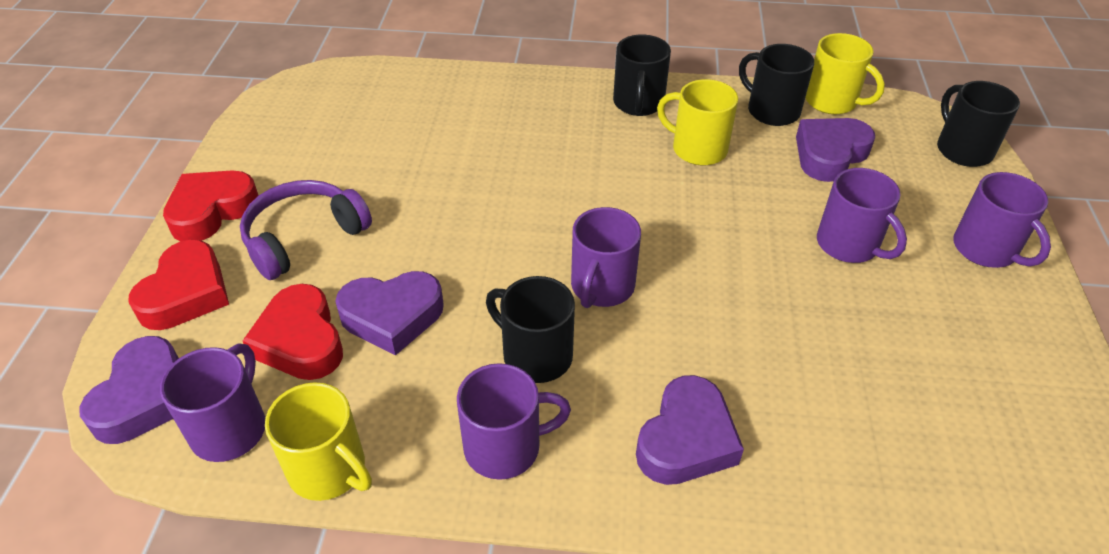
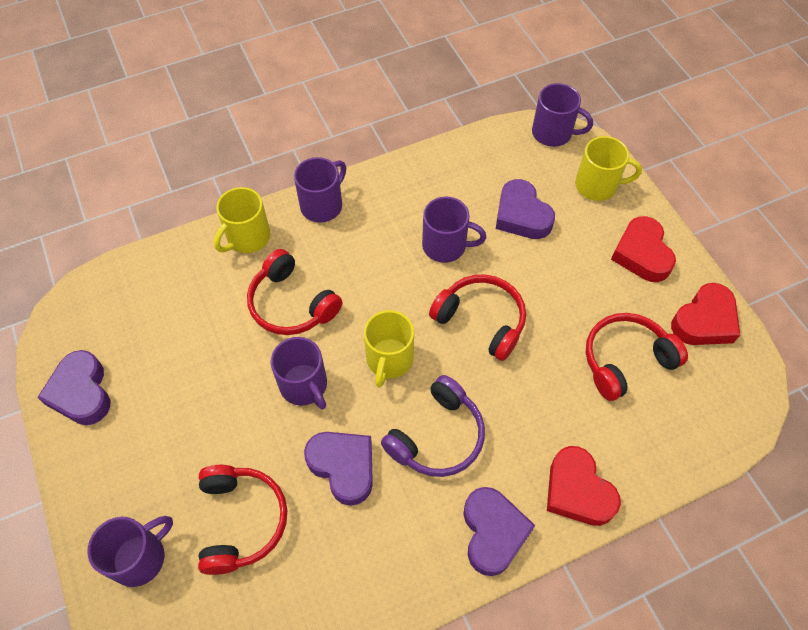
black mug: 4 -> 0
red headphones: 0 -> 4

